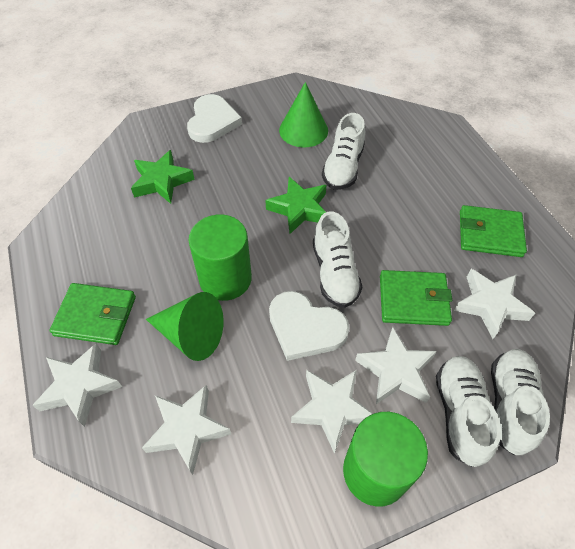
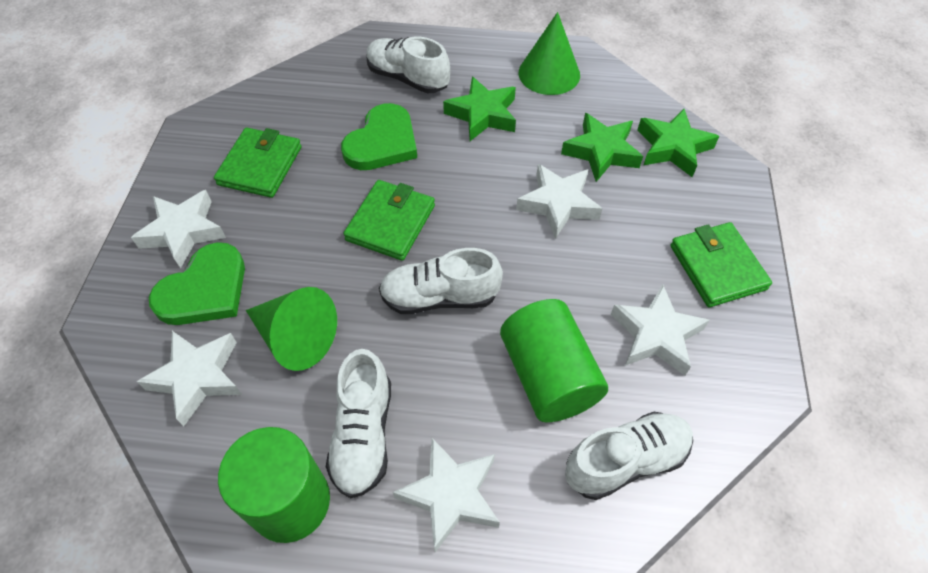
green heart: 0 -> 2
green star: 2 -> 3
white heart: 2 -> 0

